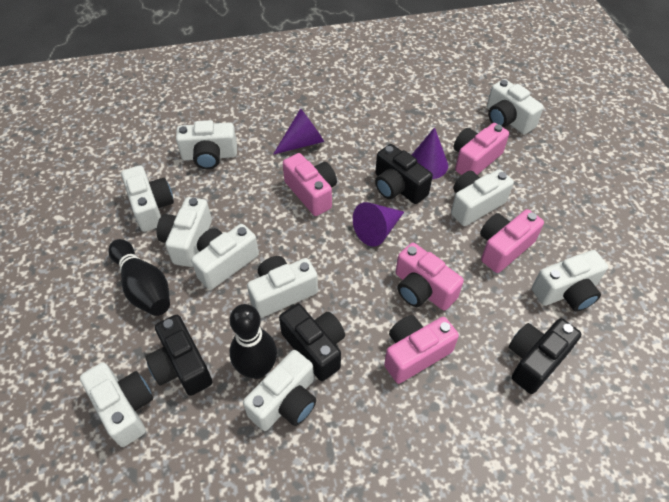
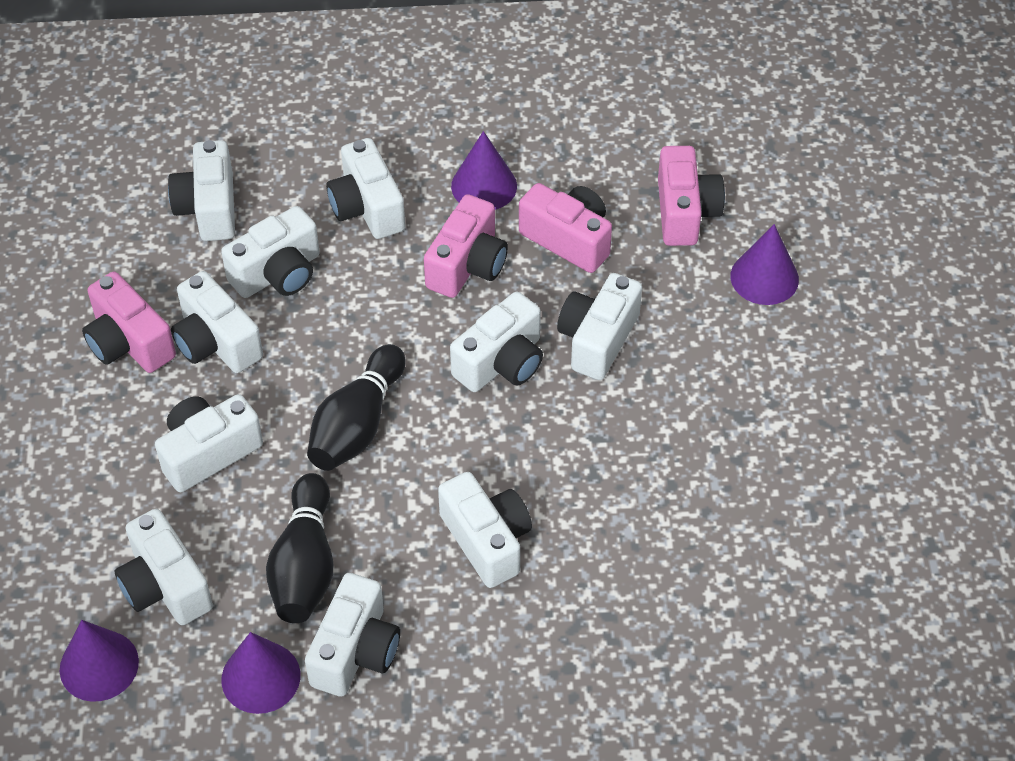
black camera: 4 -> 0
pink camera: 5 -> 4
purple cone: 3 -> 4

